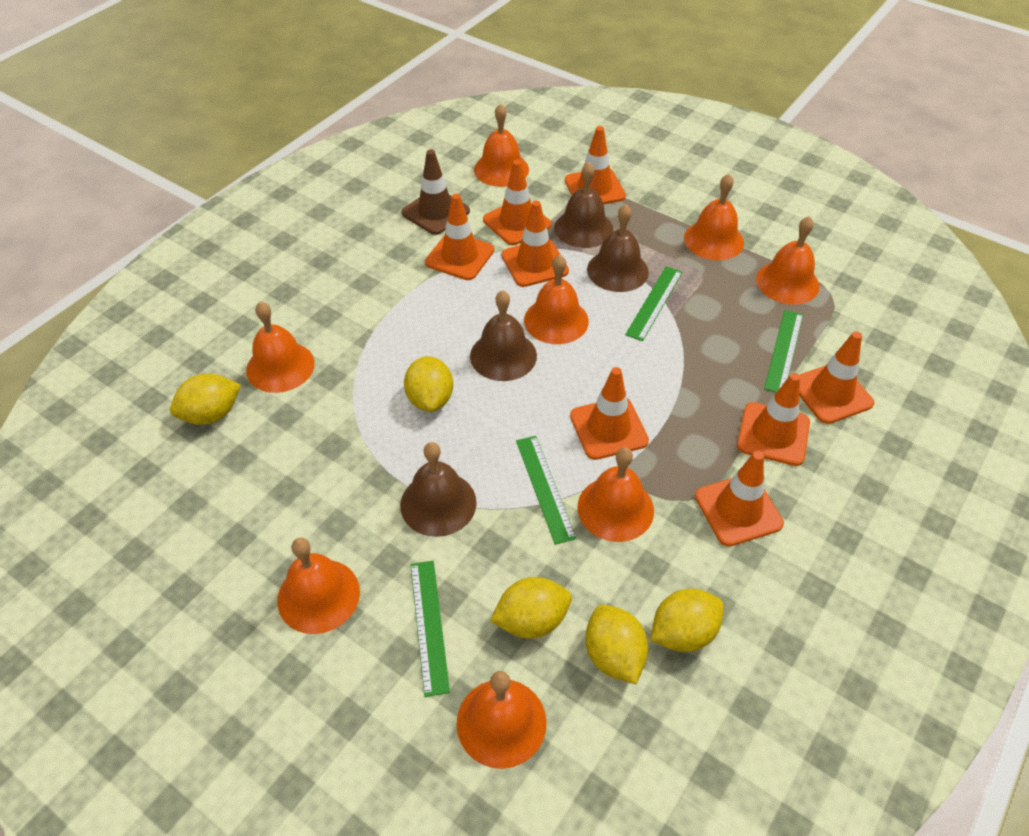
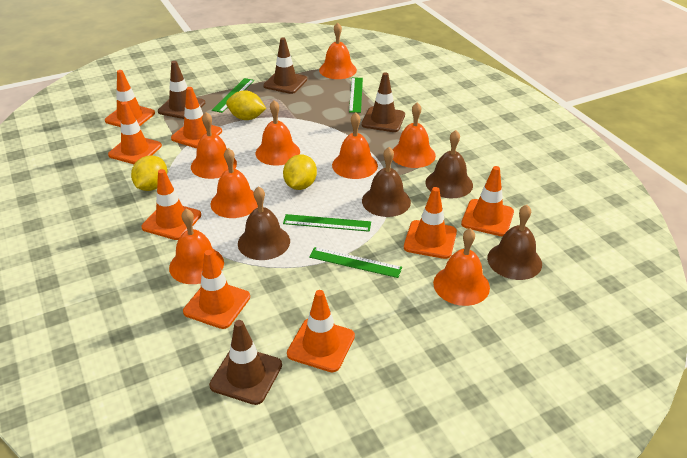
brown traffic cone: 1 -> 4
yellow lemon: 5 -> 3

